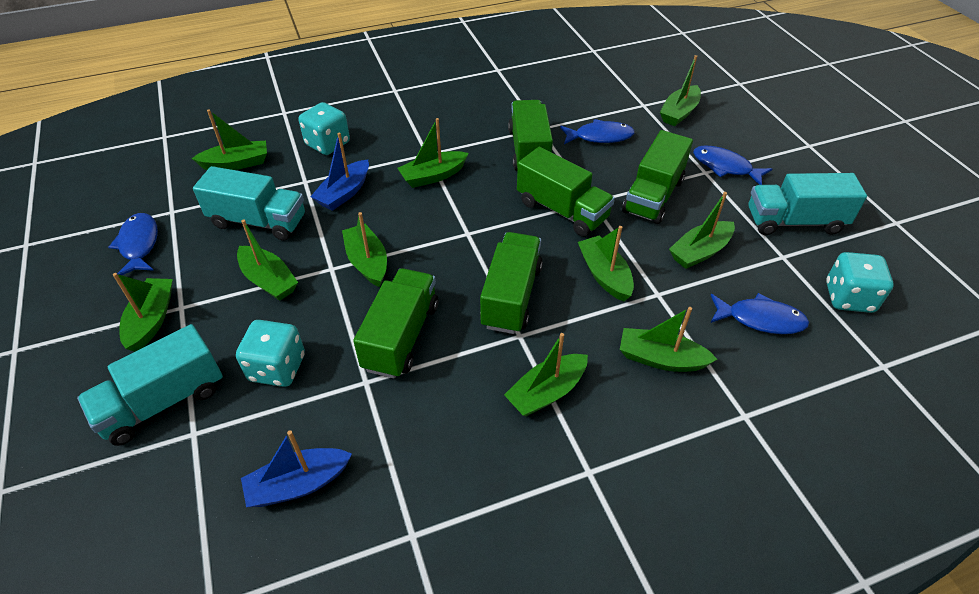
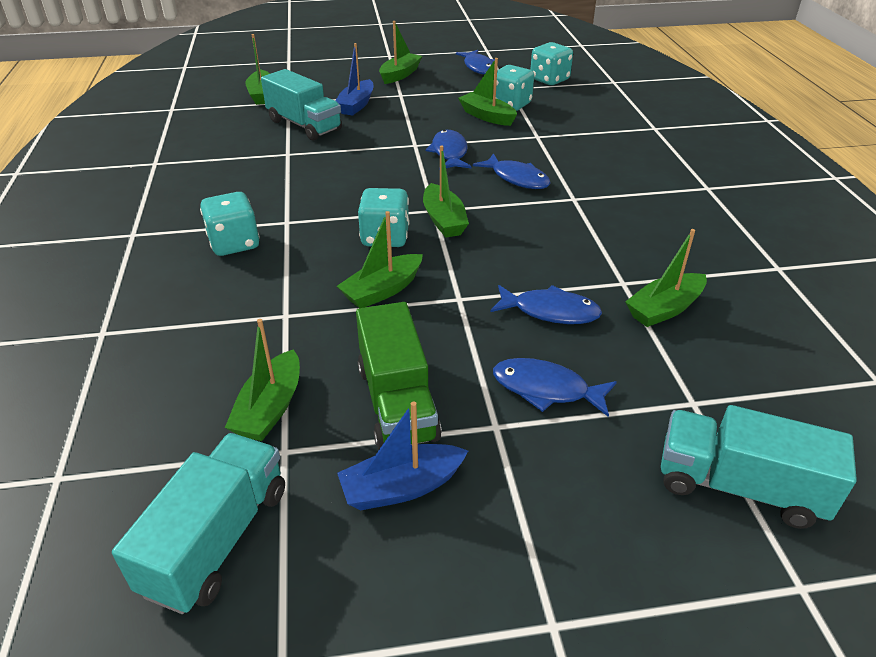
blue fish: 4 -> 5
green boat: 10 -> 7
green truck: 5 -> 1
turquoise dice: 3 -> 4

